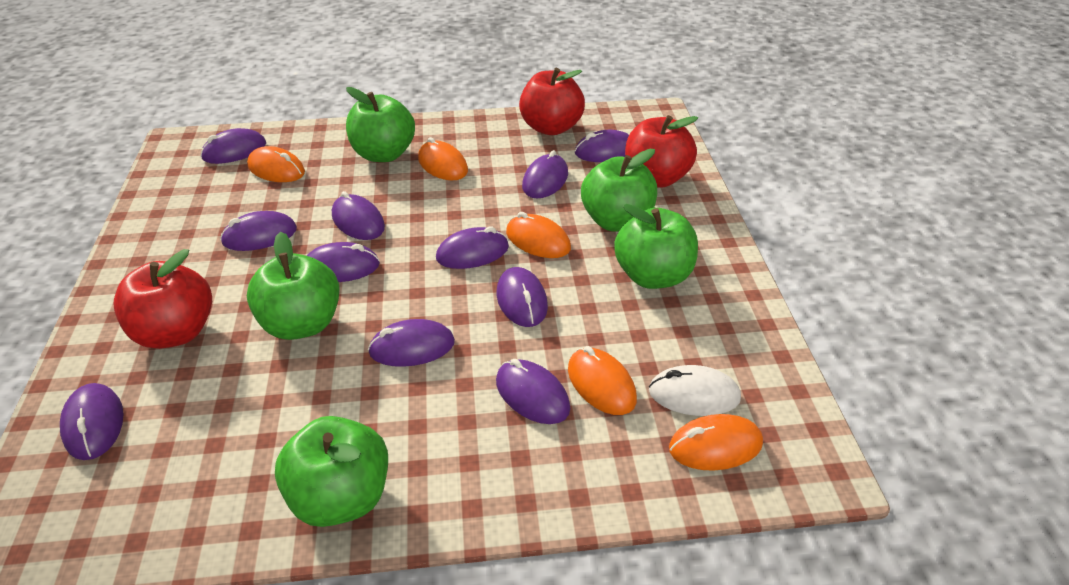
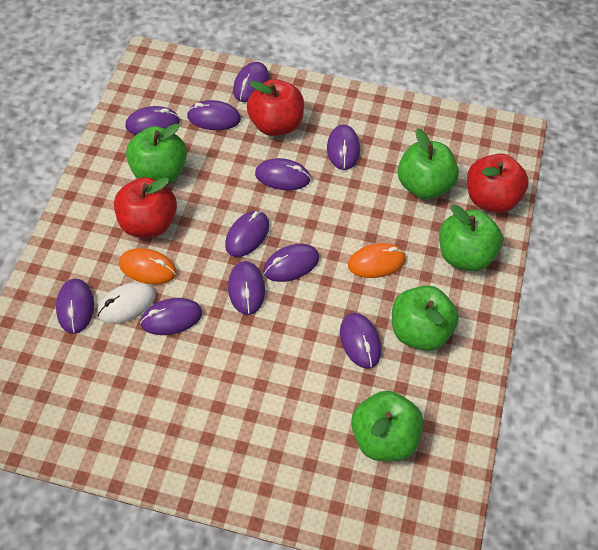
orange mouse: 5 -> 2

